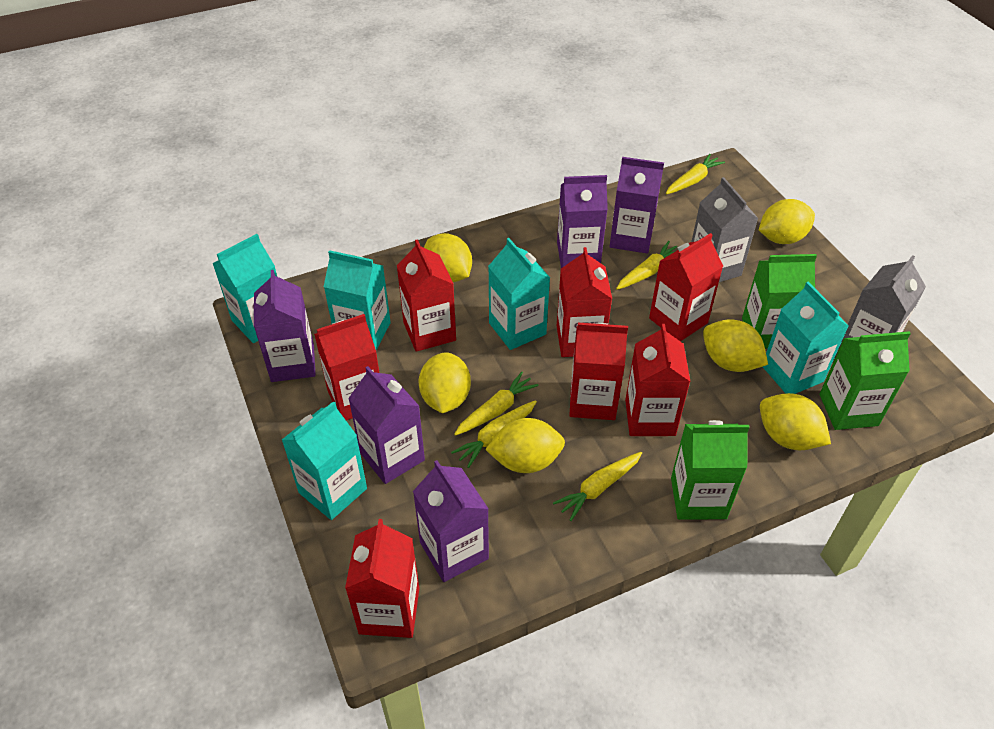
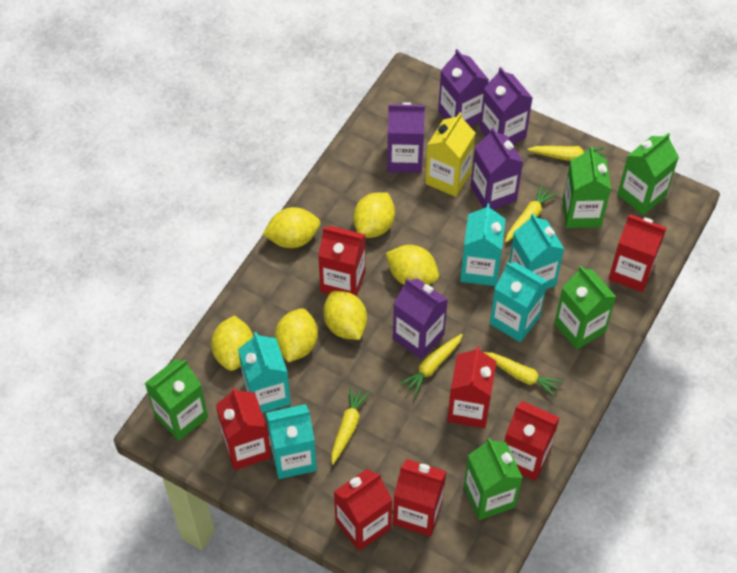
green carton: 3 -> 5
grey carton: 2 -> 0
yellow carton: 0 -> 1

